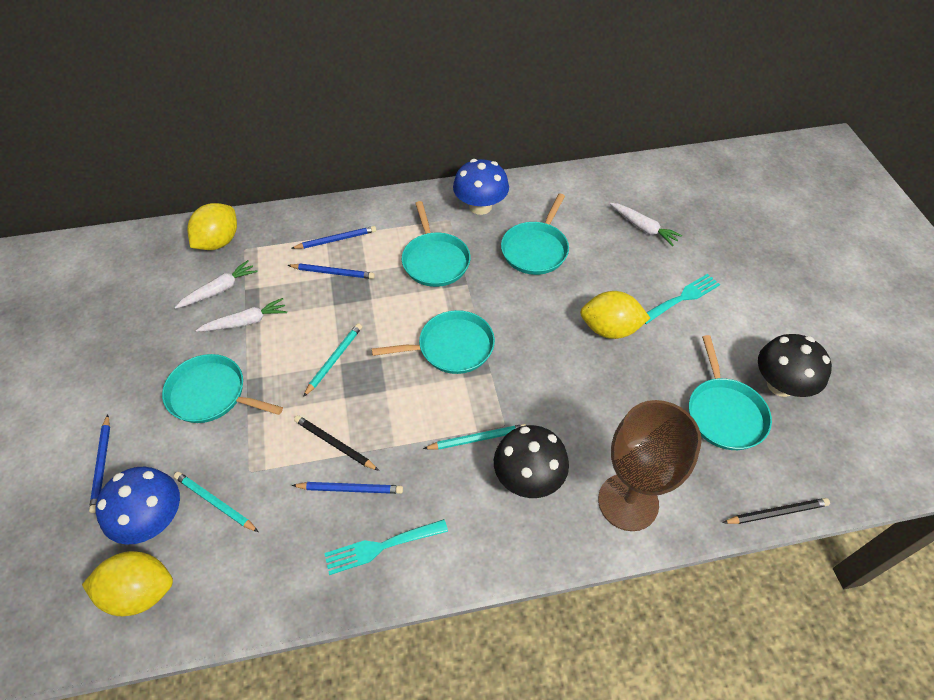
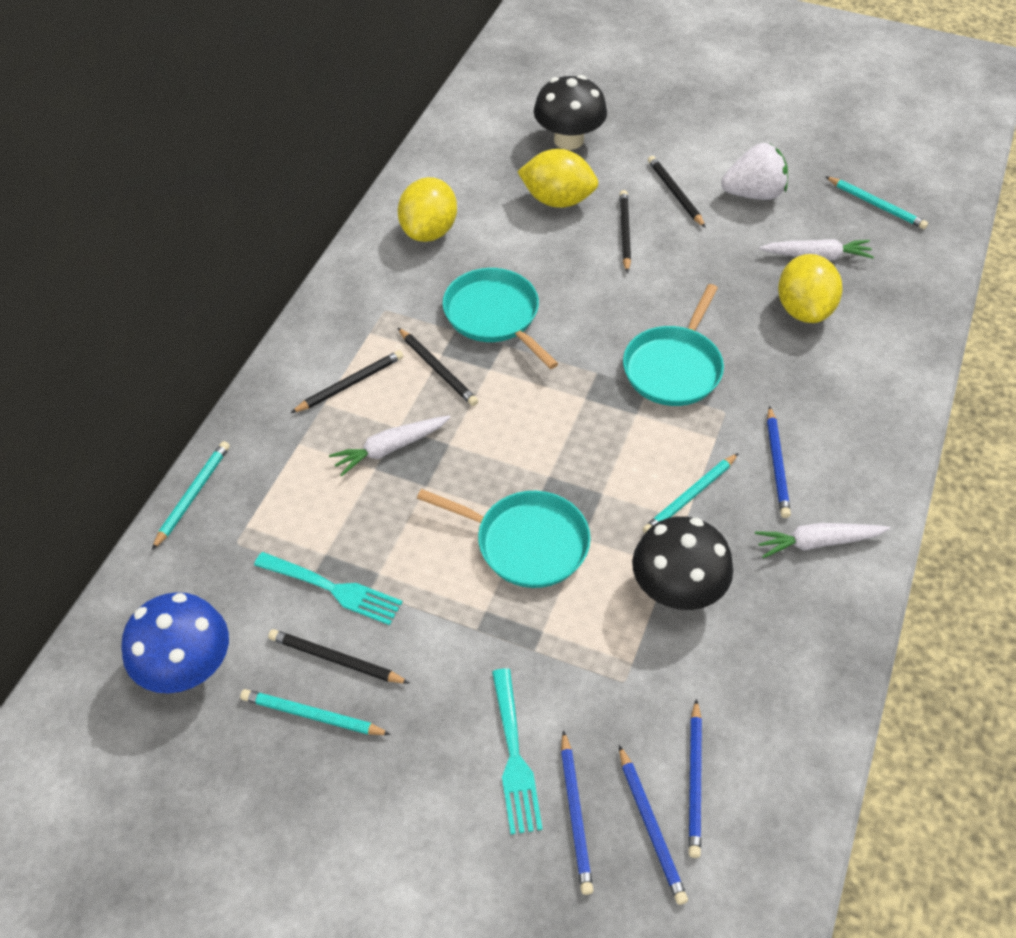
black pencil: 2 -> 5
blue mushroom: 2 -> 1
brown goblet: 1 -> 0
turquoise pan: 5 -> 3
turquoise pencil: 3 -> 4
white strawberry: 0 -> 1

